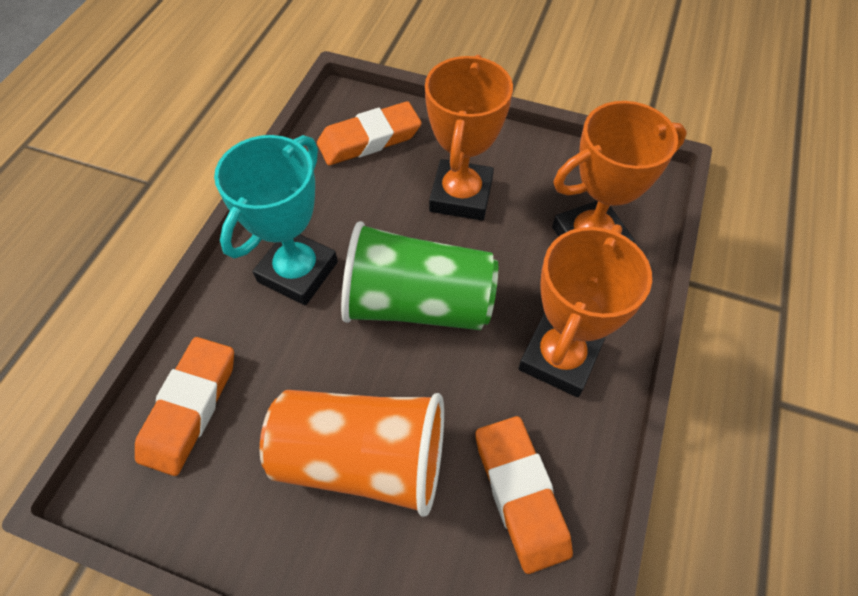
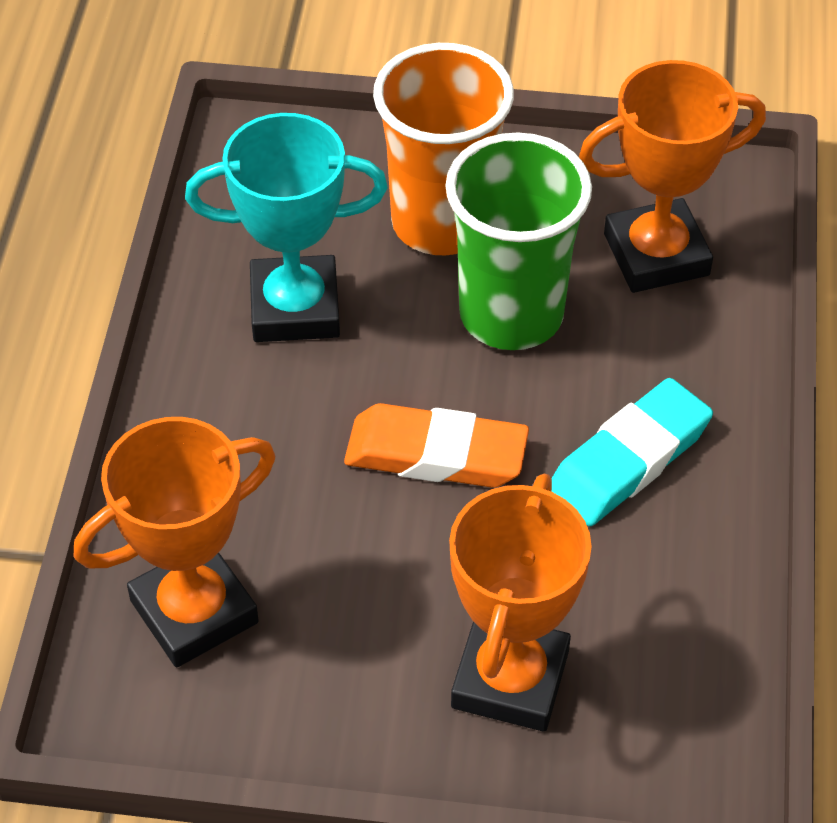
orange eraser: 3 -> 1
turquoise eraser: 0 -> 1

